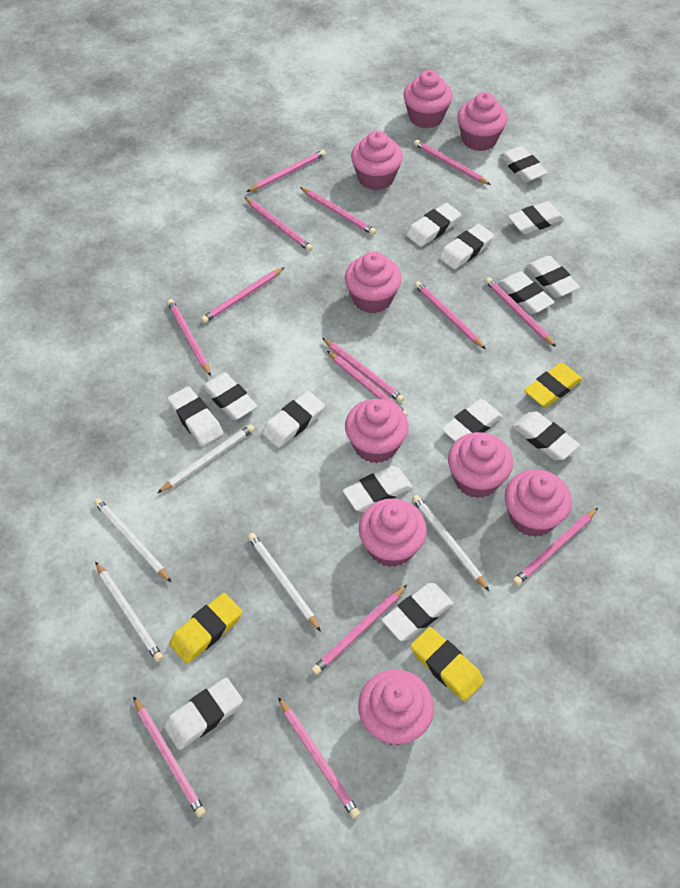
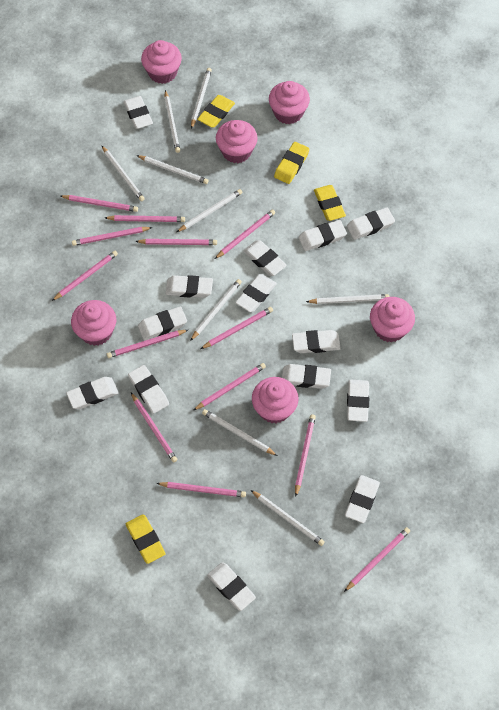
pink cupcake: 9 -> 6
pink pencil: 14 -> 13
white pencil: 5 -> 9
yellow eraser: 3 -> 4

